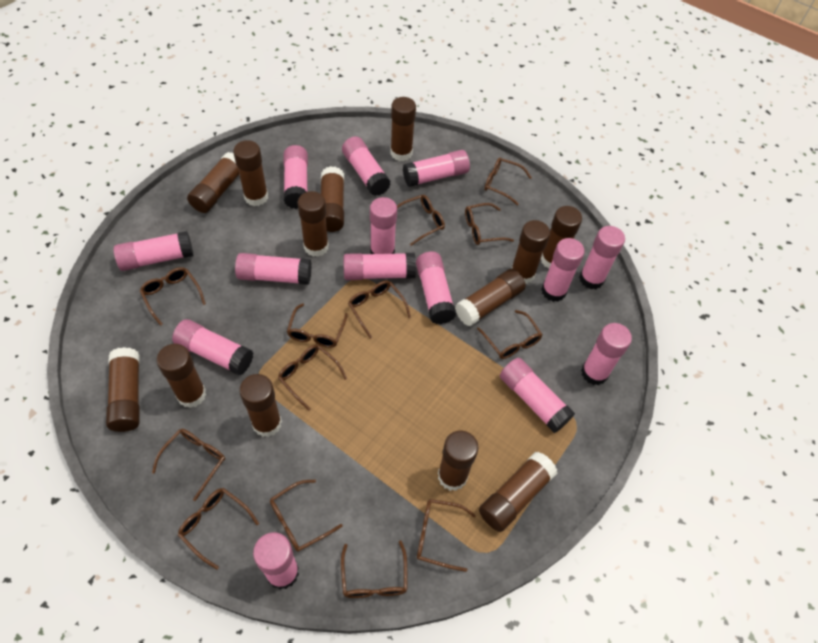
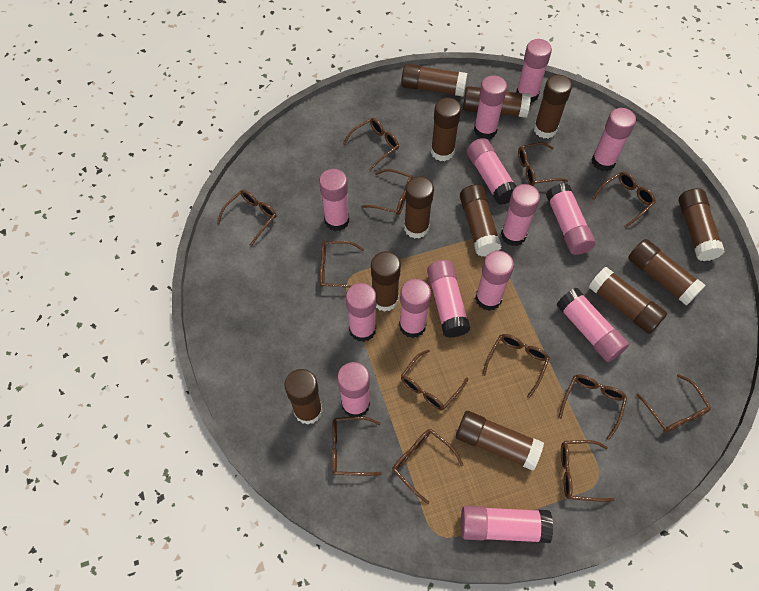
brown glue stick: 13 -> 12

